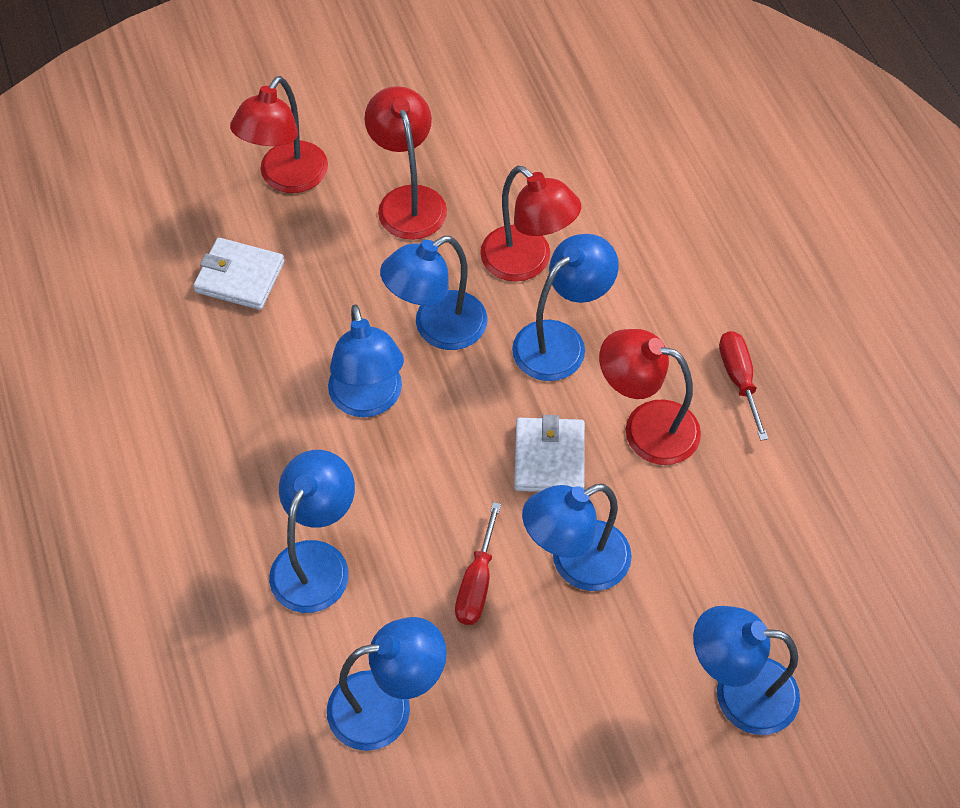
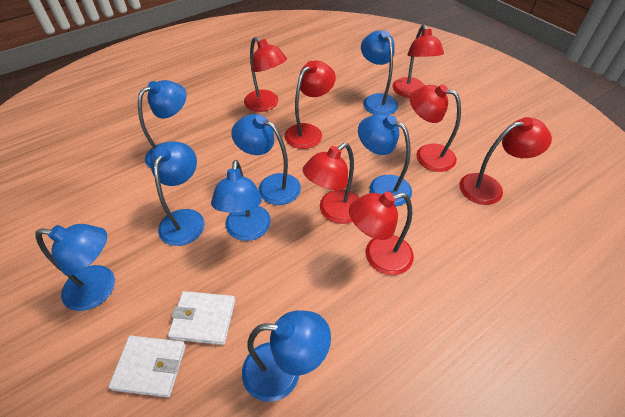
blue lamp: 7 -> 8
red lamp: 4 -> 7
red screwdriver: 2 -> 0

